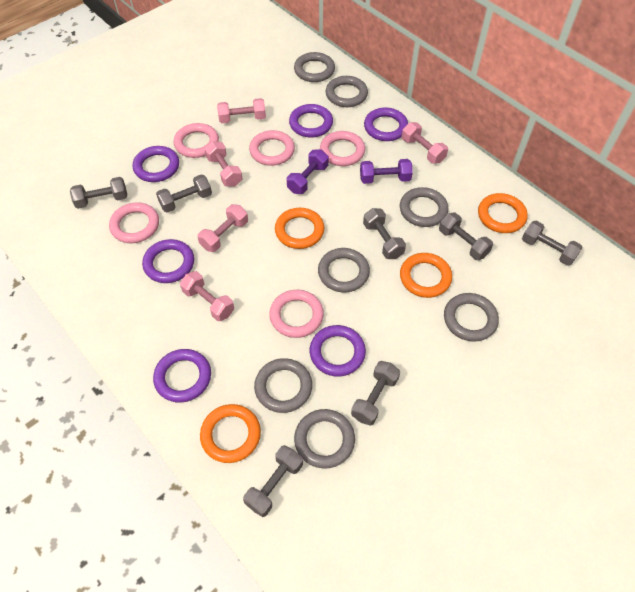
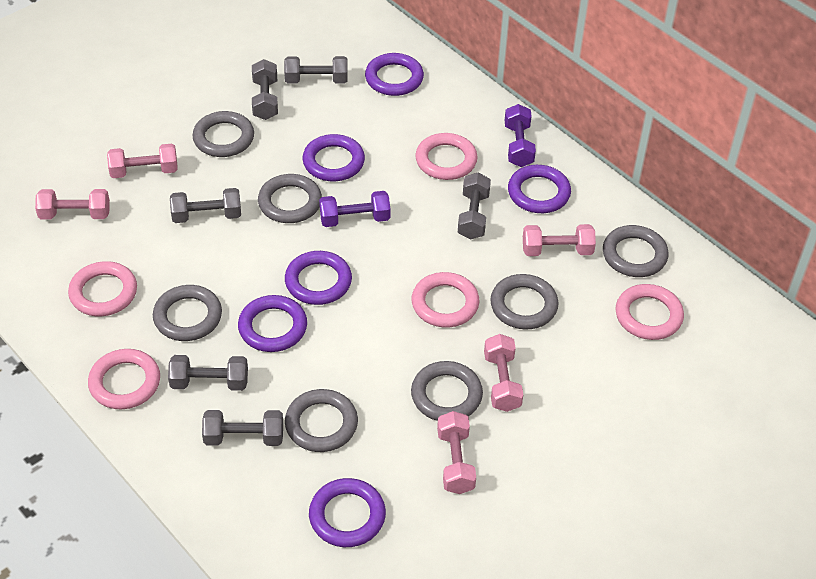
grey dumbbell: 7 -> 6
orange ring: 4 -> 0

